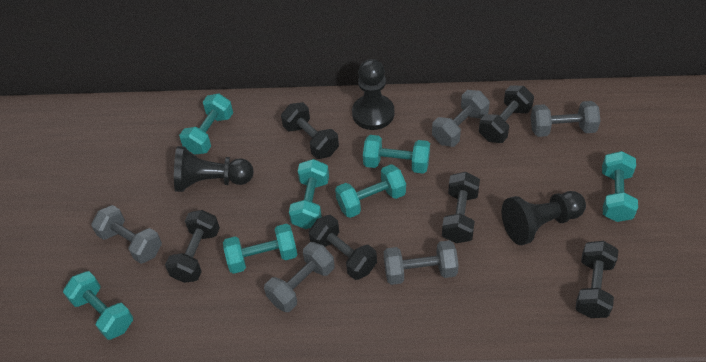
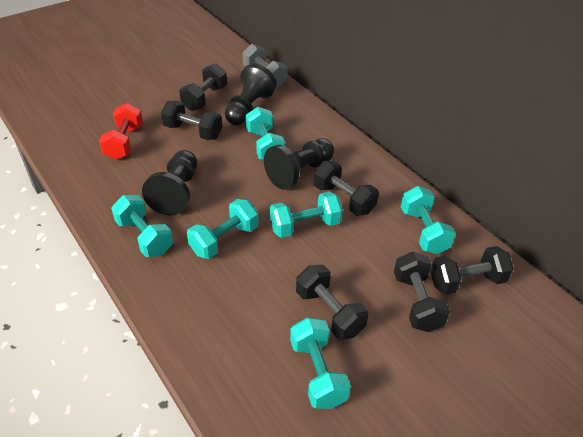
grey dumbbell: 5 -> 1
red dumbbell: 0 -> 1
turquoise dumbbell: 7 -> 6

